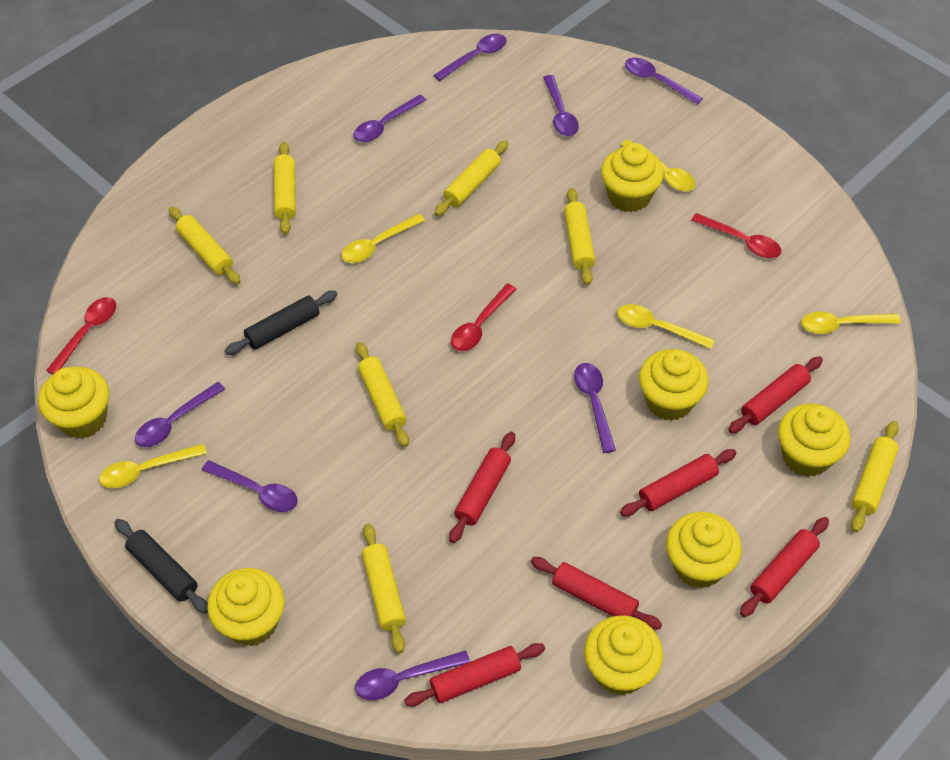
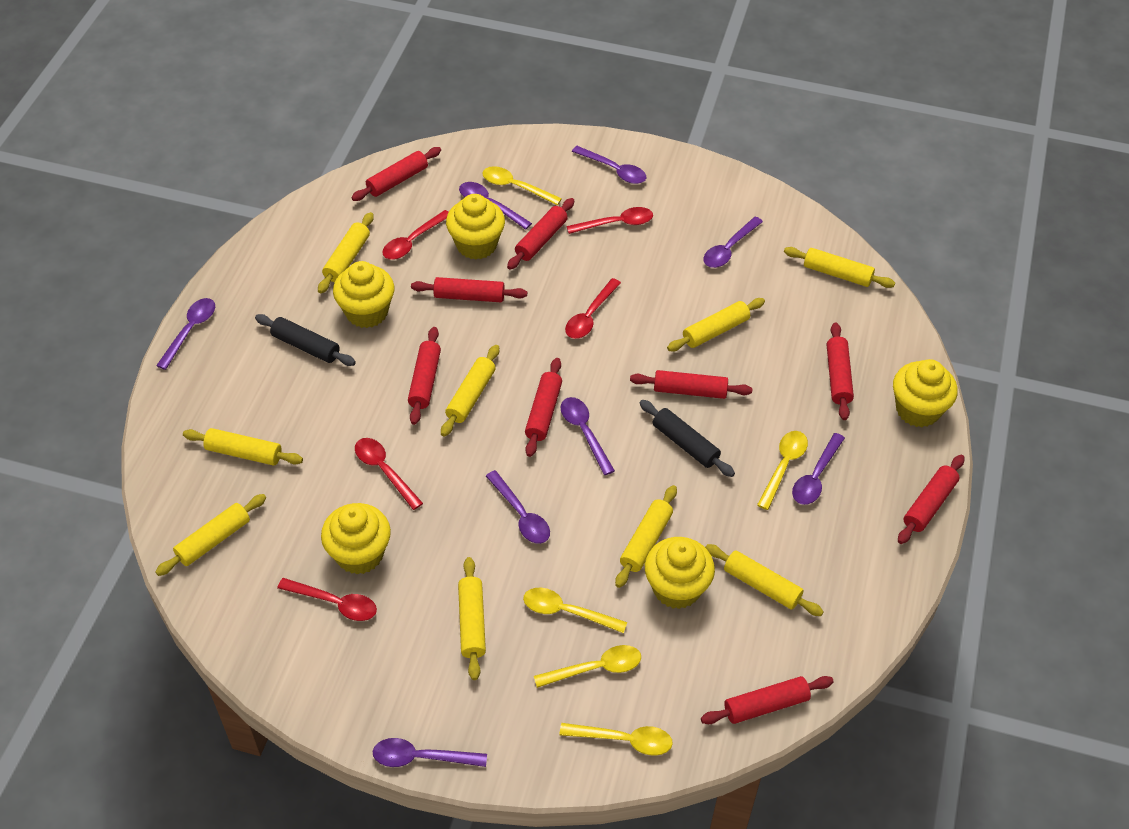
red rolling pin: 6 -> 9
red spoon: 3 -> 5
yellow cupcake: 7 -> 5
yellow rolling pin: 7 -> 9

